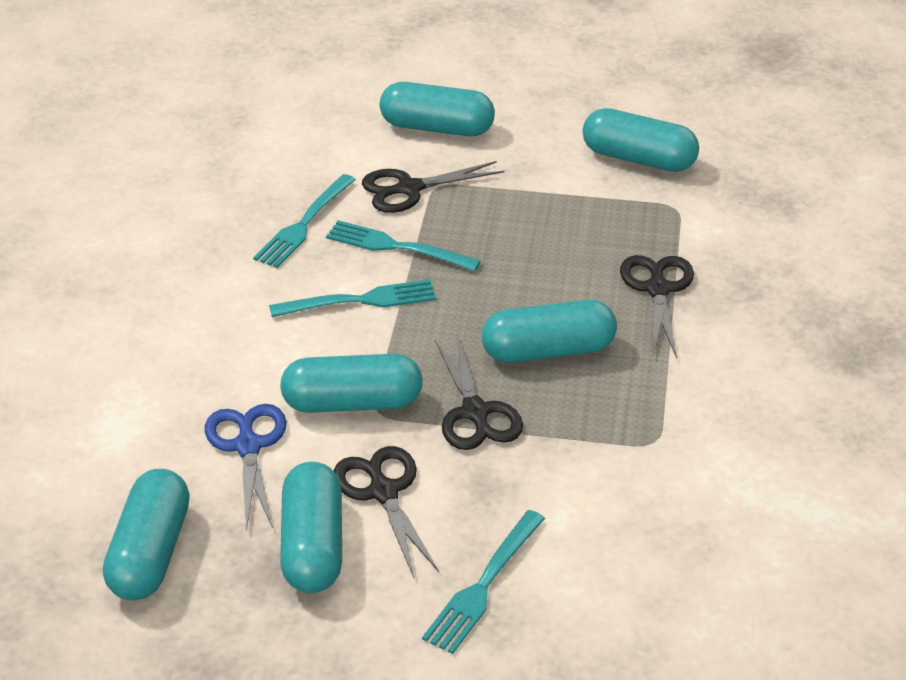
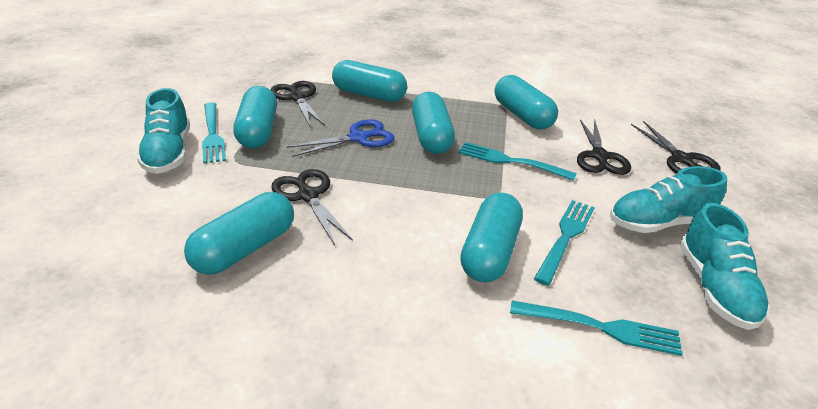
turquoise shoe: 0 -> 3

